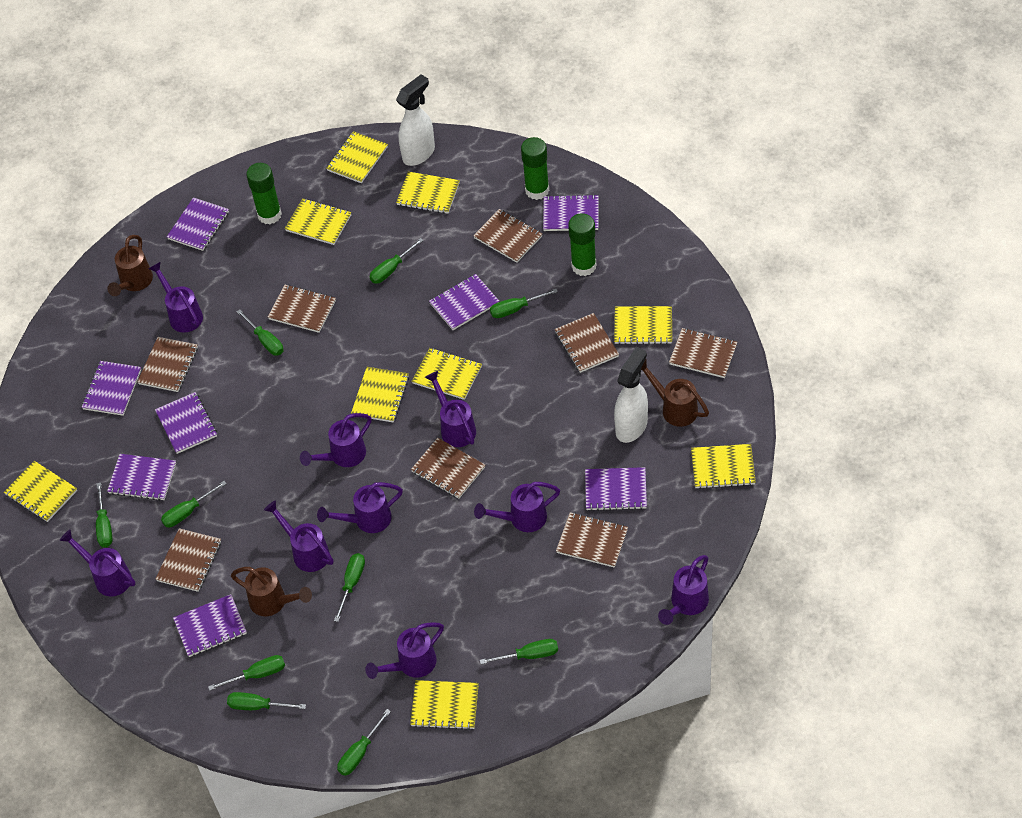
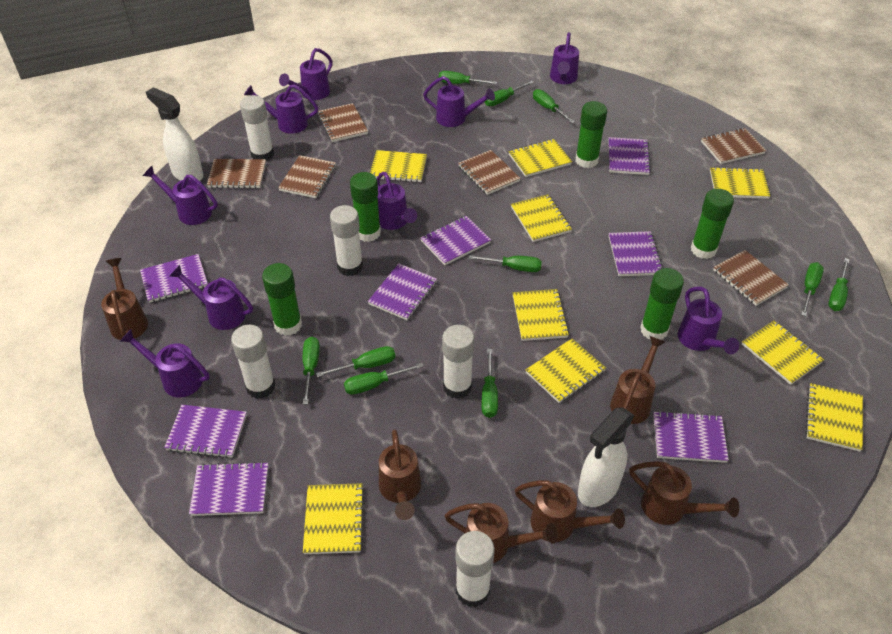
brown notebook: 8 -> 6
brown watering can: 3 -> 6
green glue stick: 3 -> 5
white glue stick: 0 -> 5

